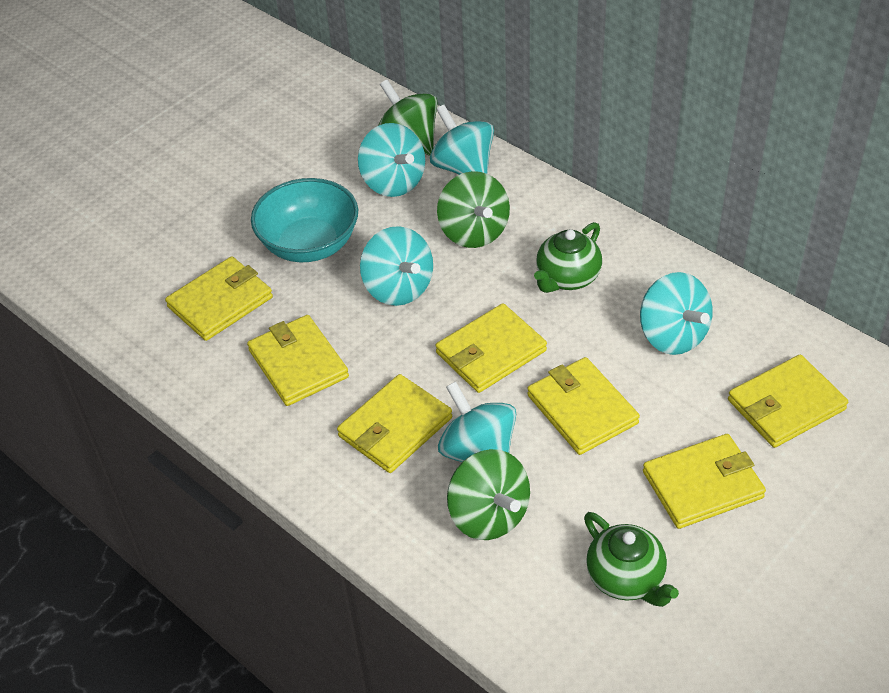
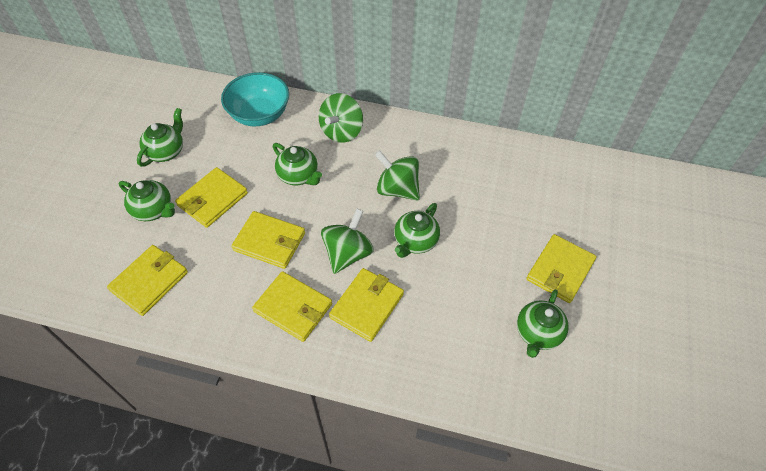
green teapot: 2 -> 5
turquoise spinning top: 5 -> 0
yellow wallet: 7 -> 6

